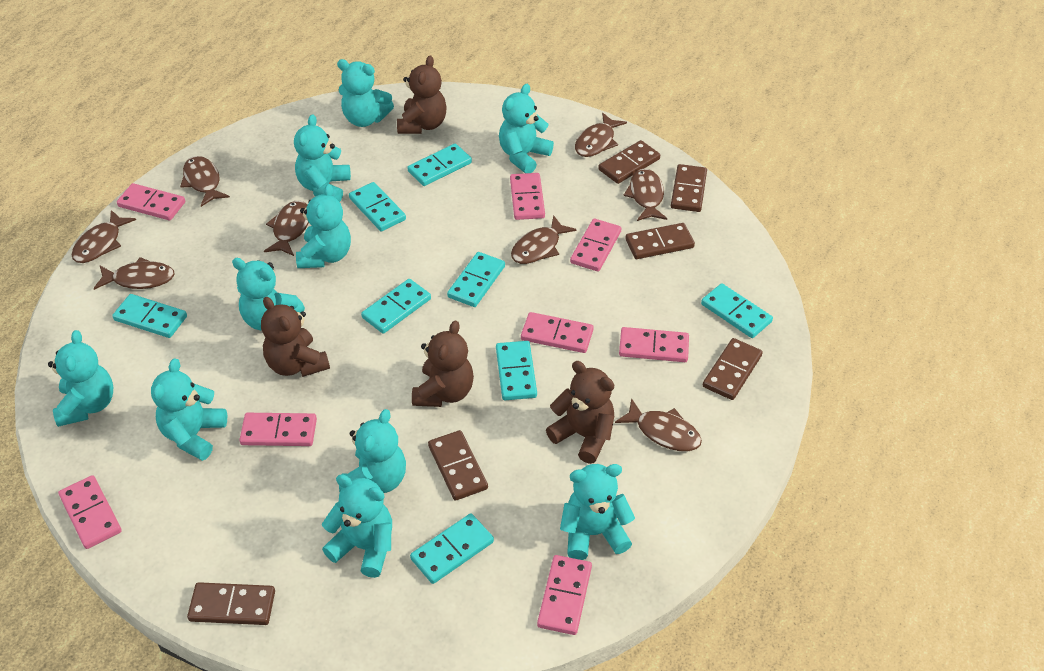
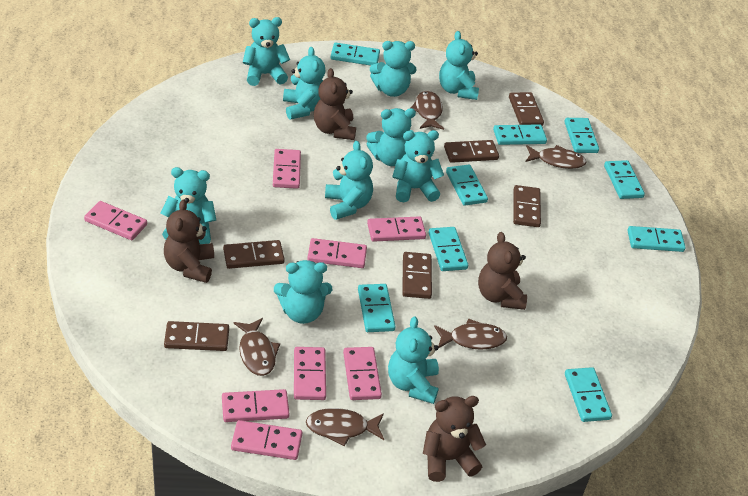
brown fish: 8 -> 5
turquoise domino: 8 -> 9

